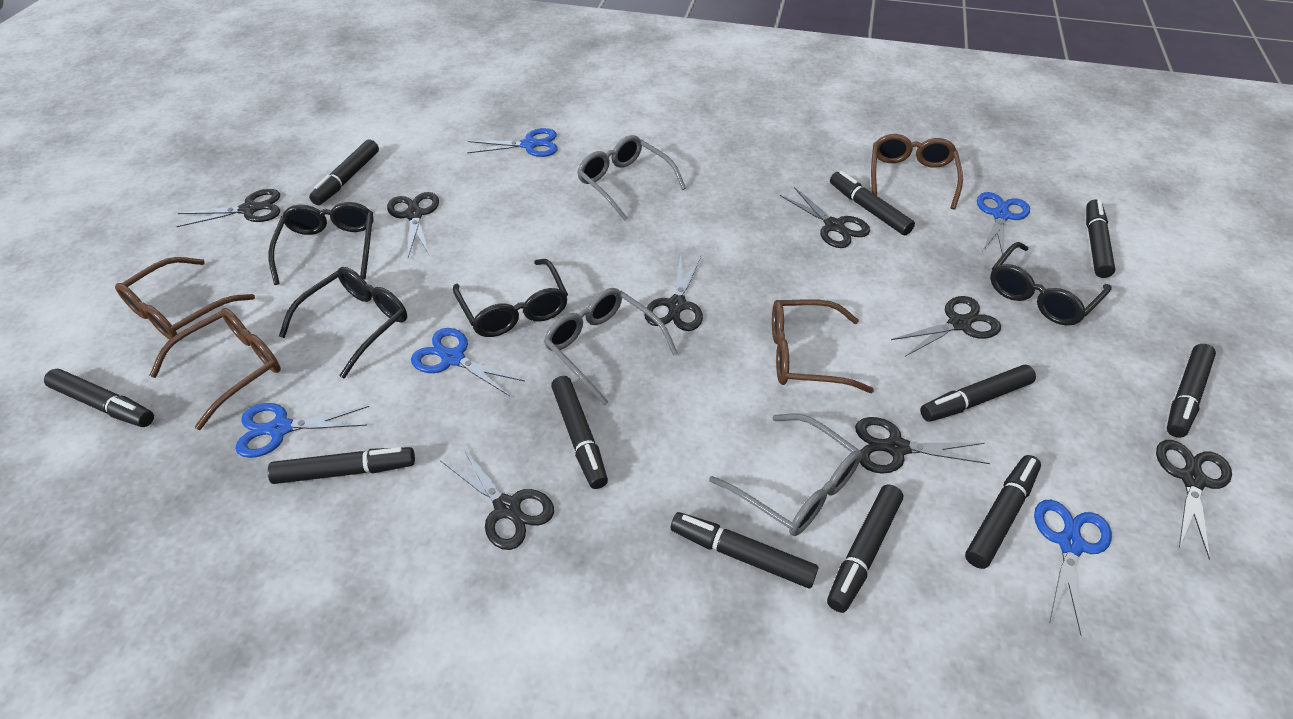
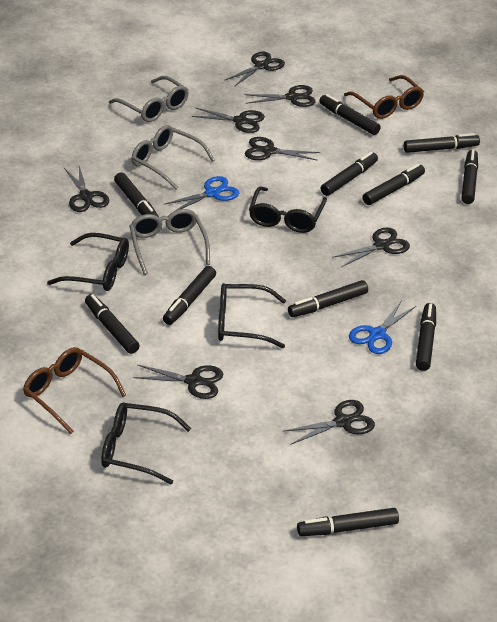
blue scissors: 5 -> 2
brown glasses: 4 -> 2

